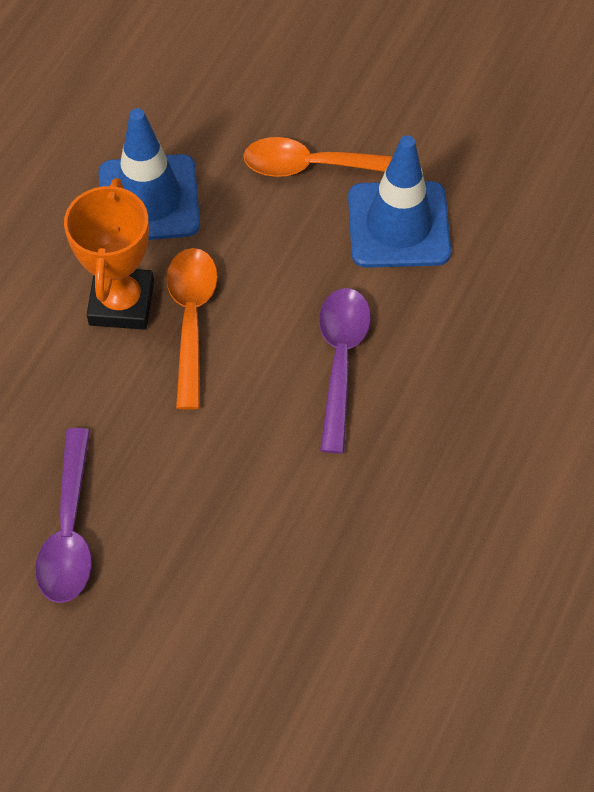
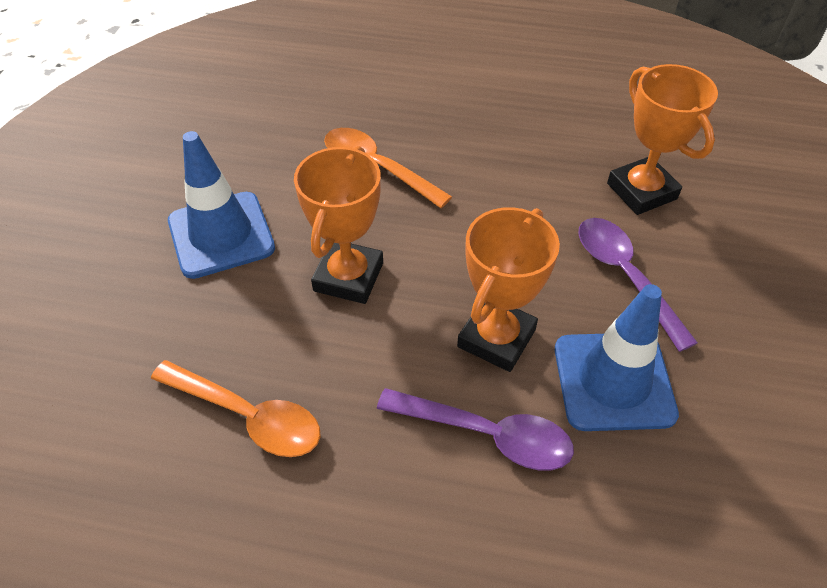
orange trophy: 1 -> 3

